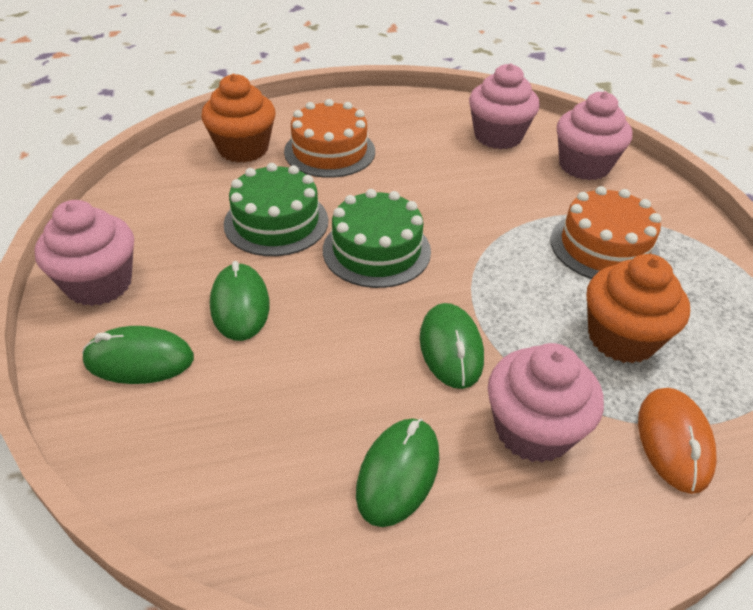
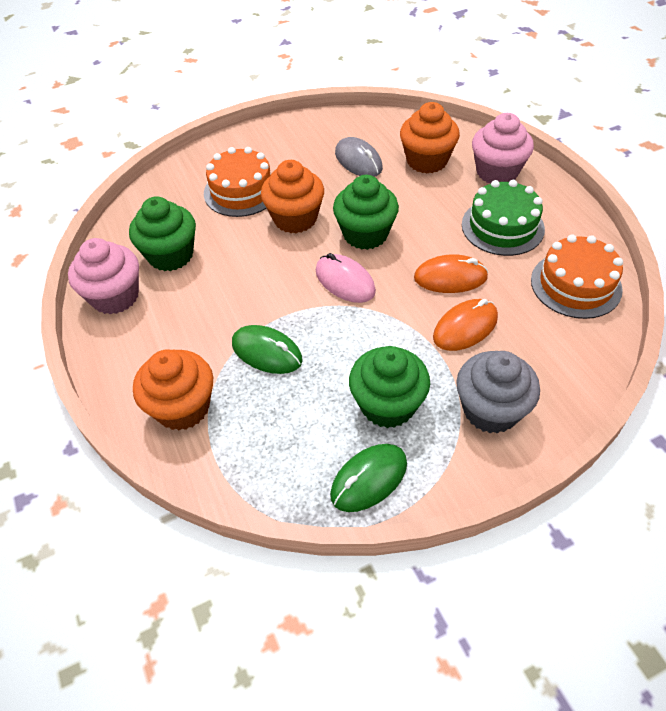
green cake: 2 -> 1
green cupcake: 0 -> 3
green mouse: 4 -> 2
grey cupcake: 0 -> 1
grey mouse: 0 -> 1
orange cupcake: 2 -> 3
orange mouse: 1 -> 2
pink cupcake: 4 -> 2
pink mouse: 0 -> 1

